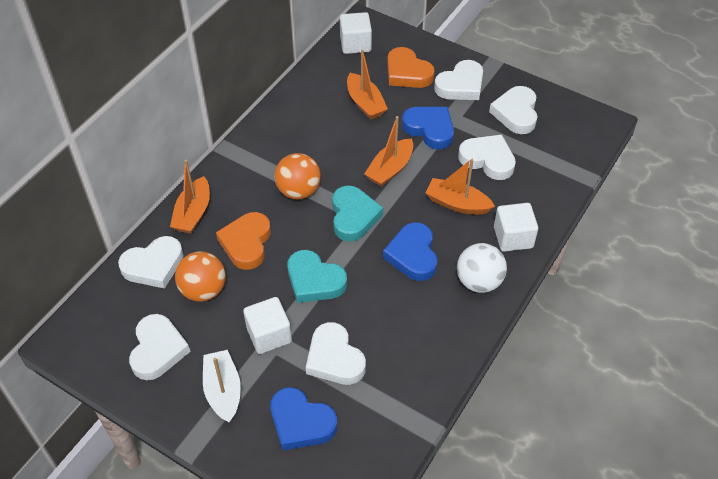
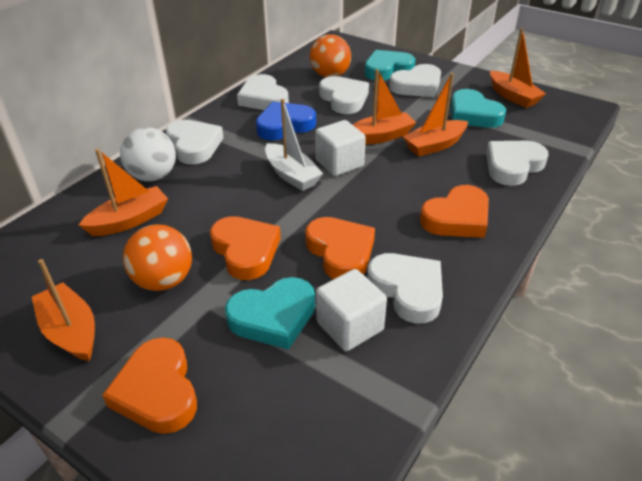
blue heart: 3 -> 1
orange boat: 4 -> 5
orange heart: 2 -> 4
turquoise heart: 2 -> 3
white cube: 3 -> 2

